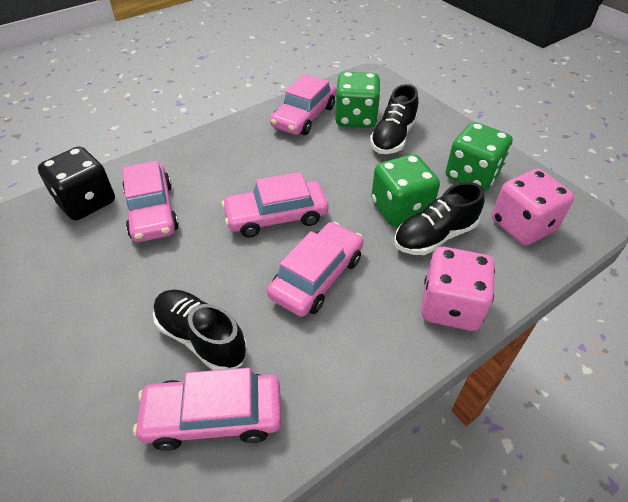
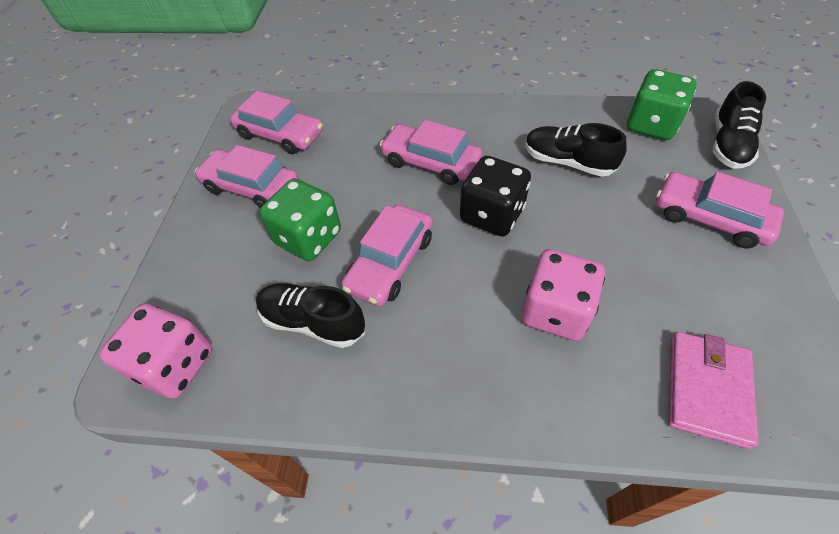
green dice: 3 -> 2
pink wallet: 0 -> 1

